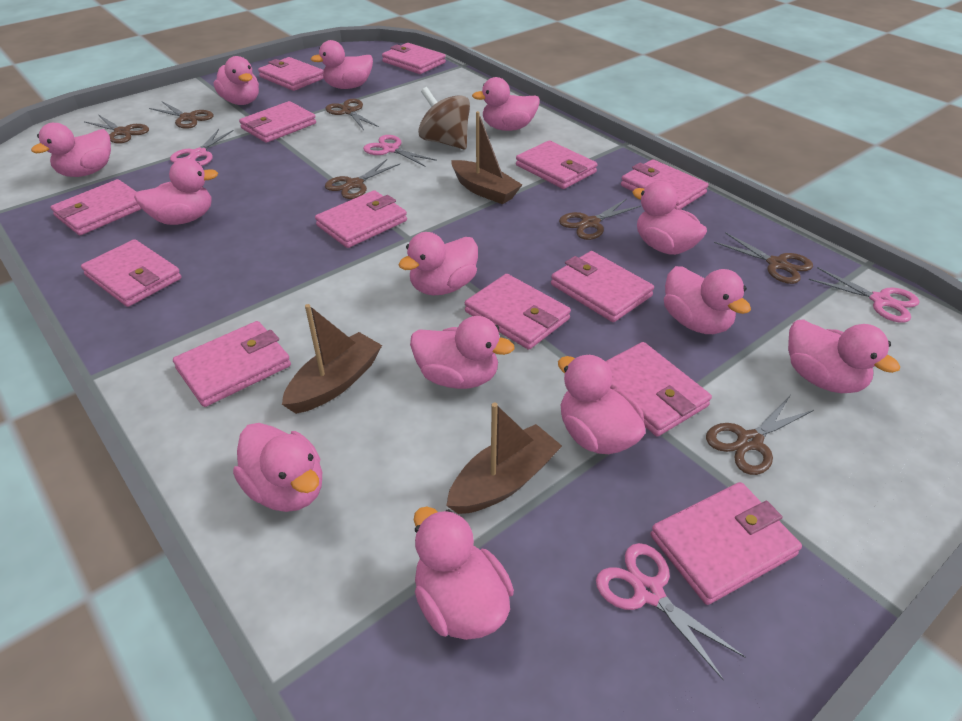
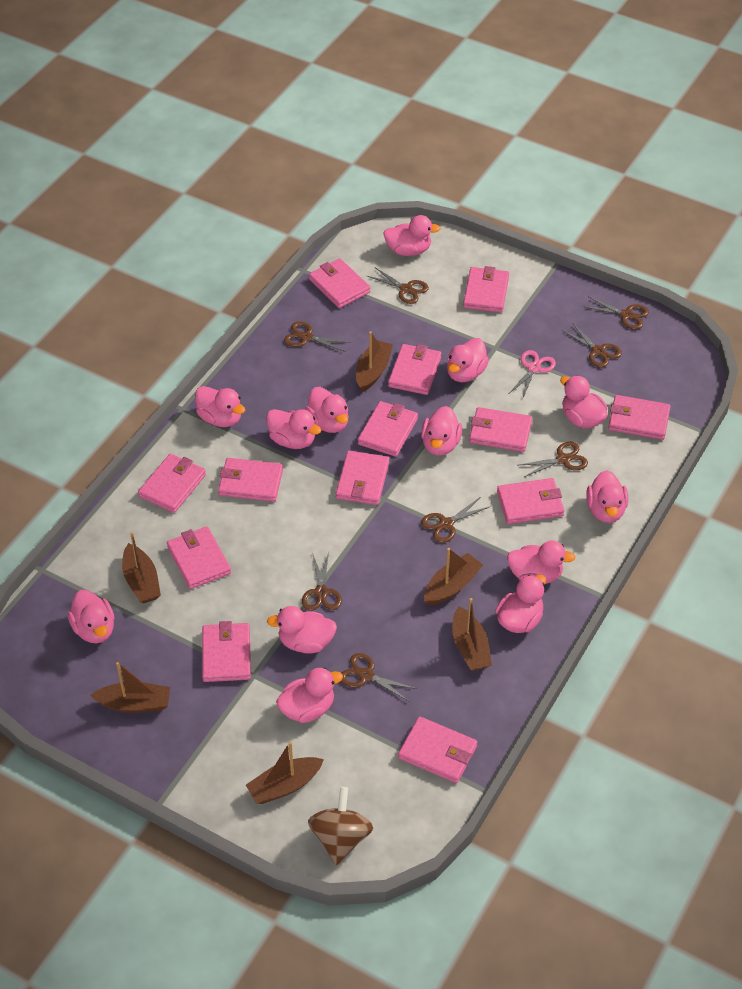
brown boat: 3 -> 6
brown scissors: 7 -> 8
pink scissors: 4 -> 1

